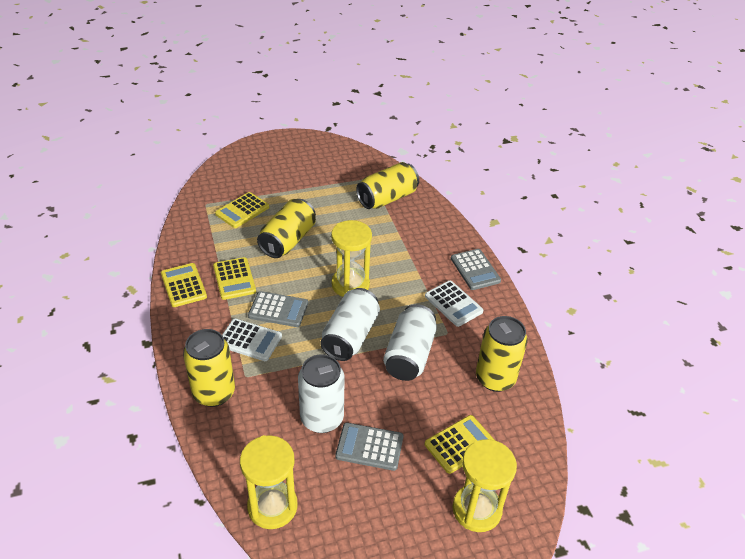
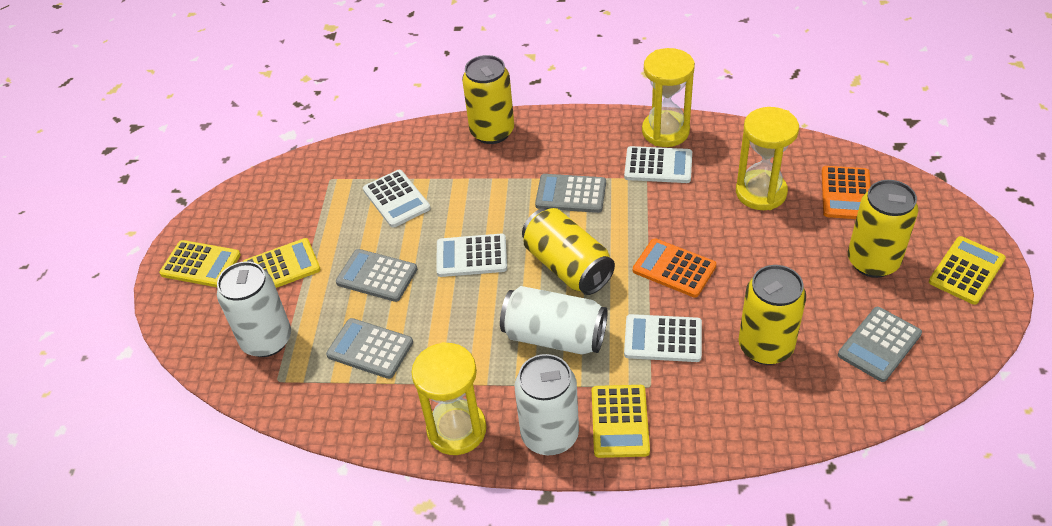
grey calculator: 3 -> 4
orange calculator: 0 -> 2
white calculator: 2 -> 4

